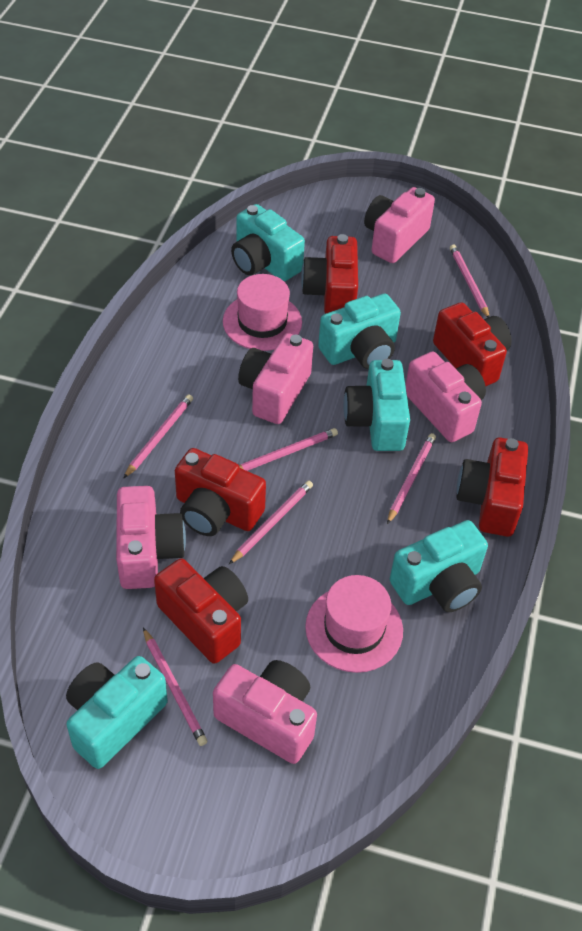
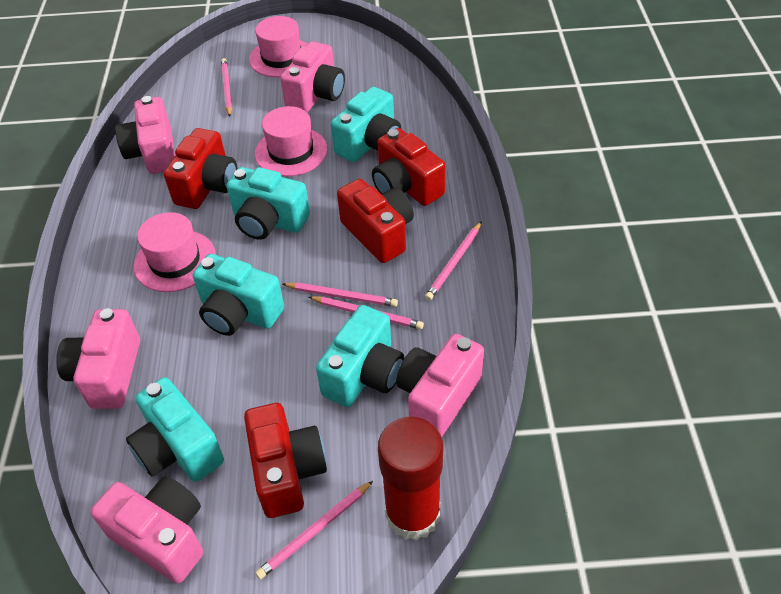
pink hat: 2 -> 3
pink pencil: 6 -> 5
red camera: 5 -> 4
red glue stick: 0 -> 1

